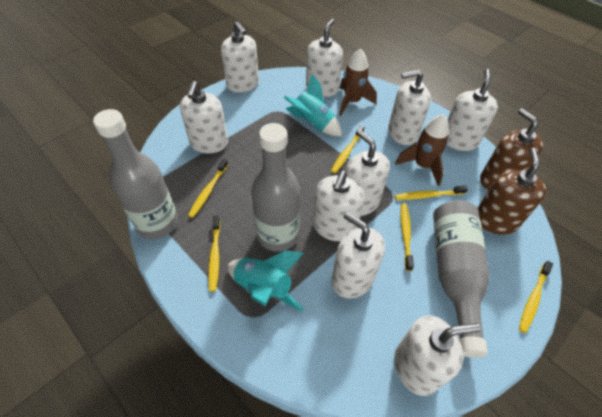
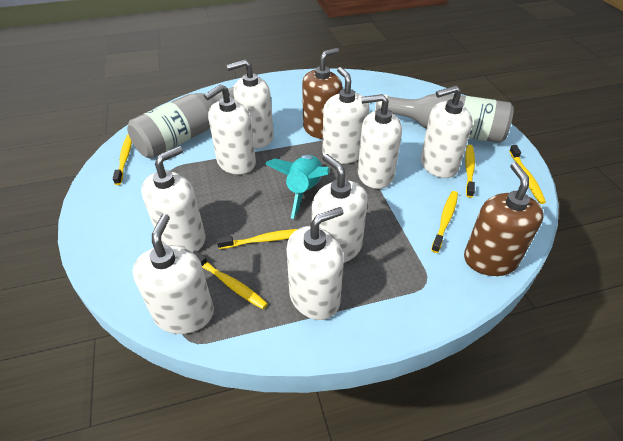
brown rocket: 2 -> 0
grey bottle: 3 -> 2
turquoise rocket: 2 -> 1

